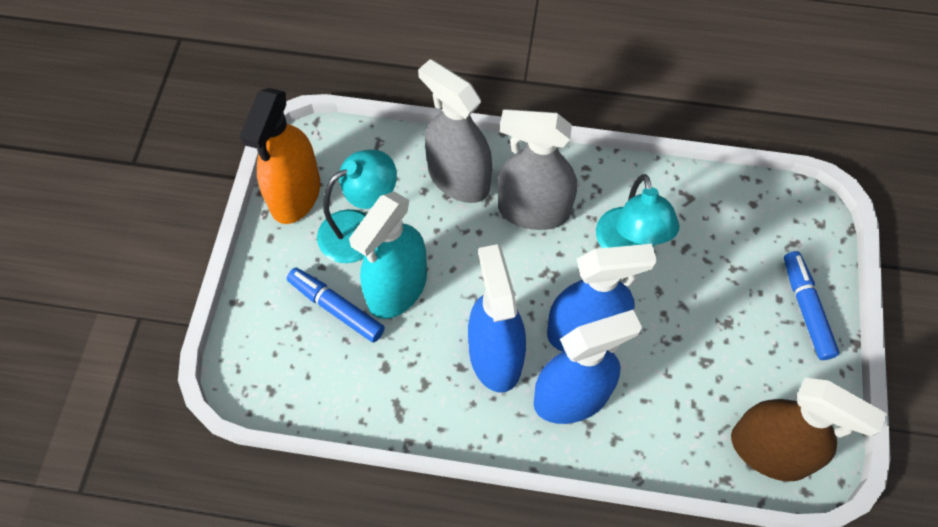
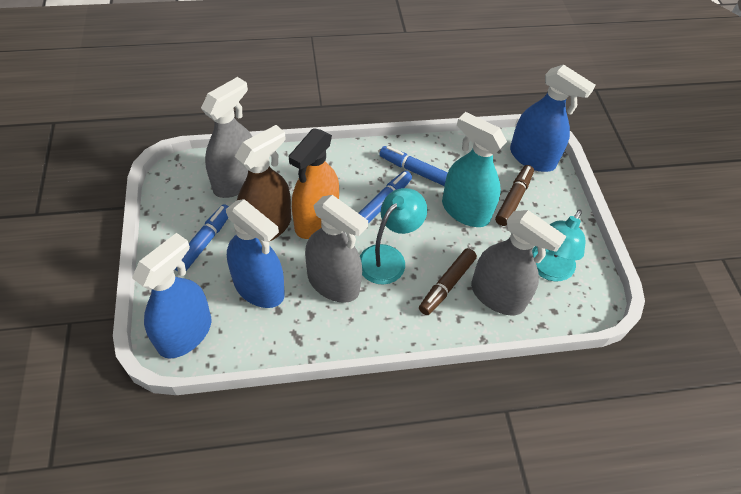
blue marker: 2 -> 3
brown marker: 0 -> 2
grey spray bottle: 2 -> 3

